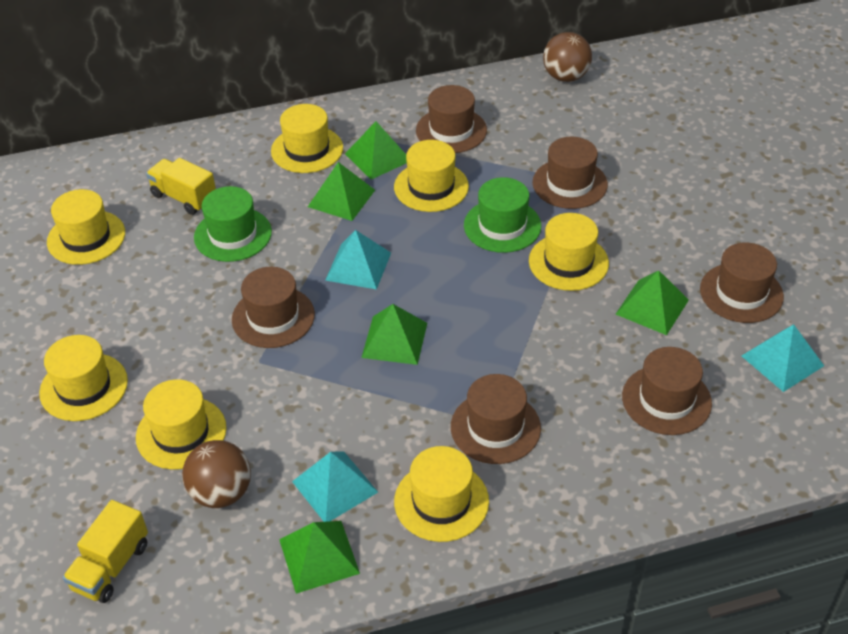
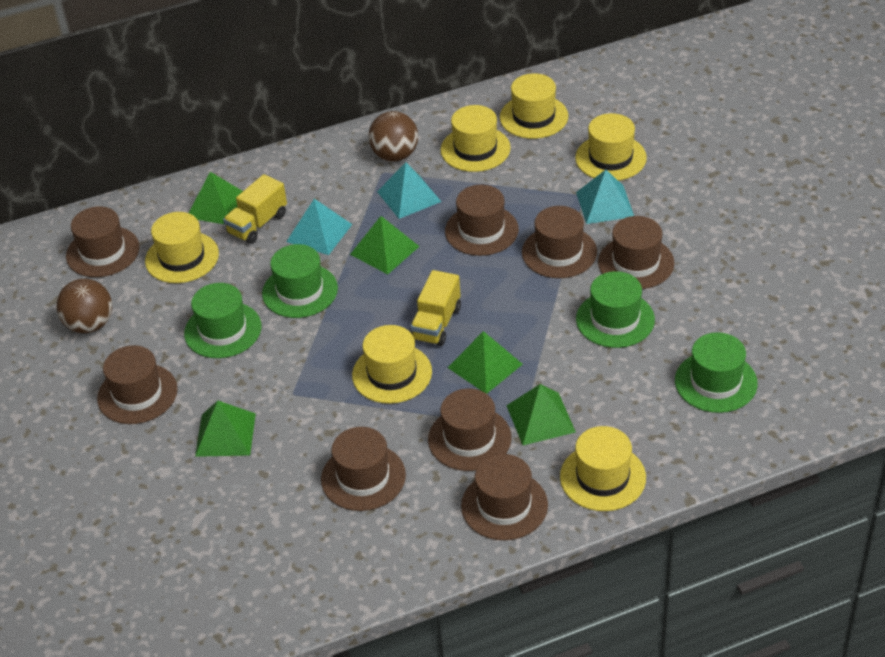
brown hat: 6 -> 8
green hat: 2 -> 4
yellow hat: 7 -> 6

